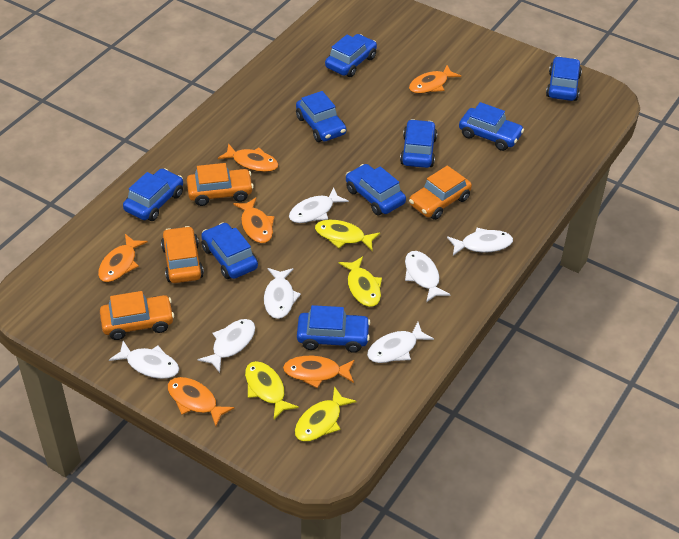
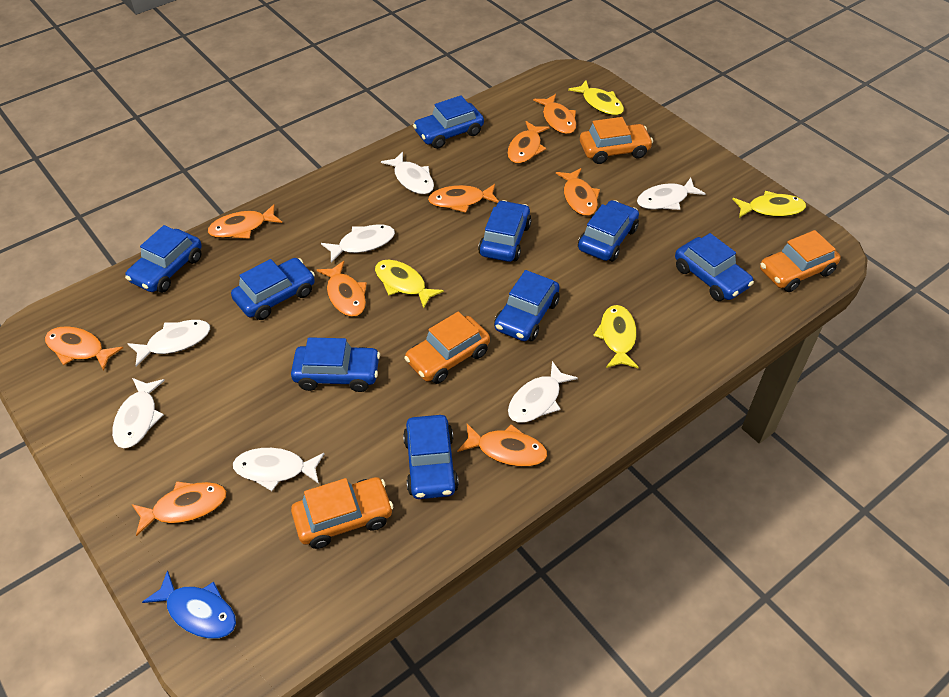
blue fish: 0 -> 1
orange fish: 6 -> 9

